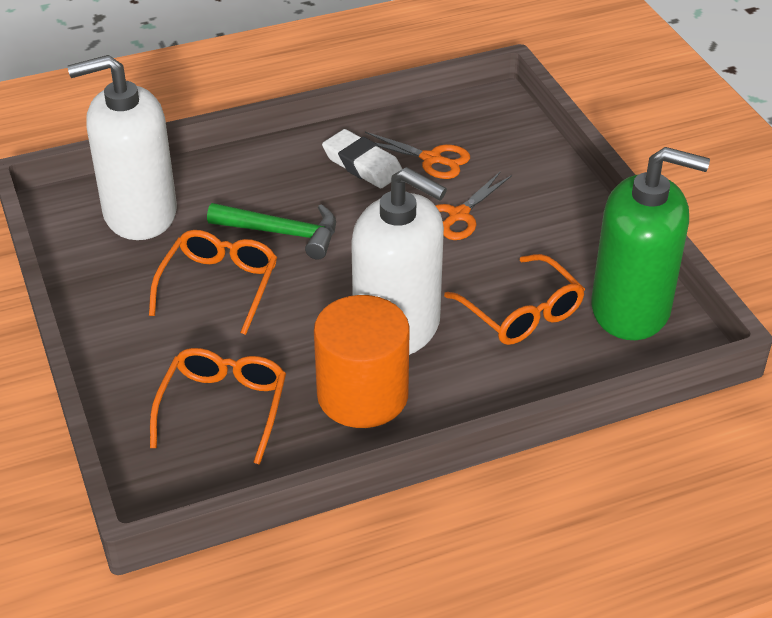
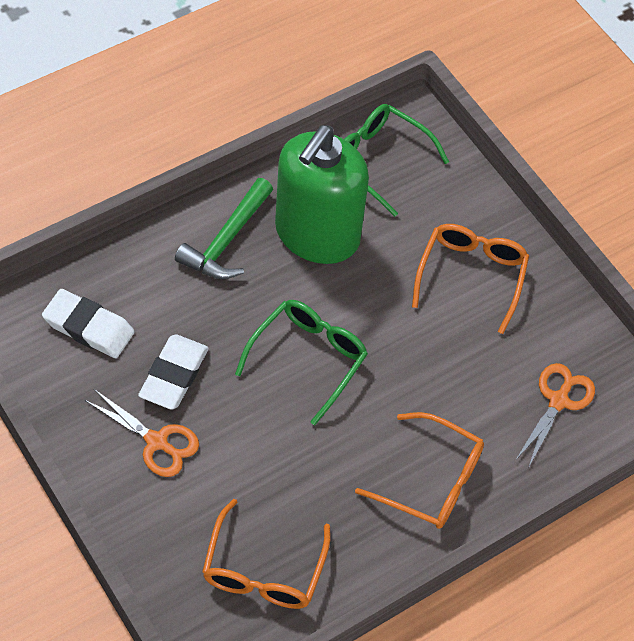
green glasses: 0 -> 2
orange cylinder: 1 -> 0
white eraser: 1 -> 2
white soap dispenser: 2 -> 0

